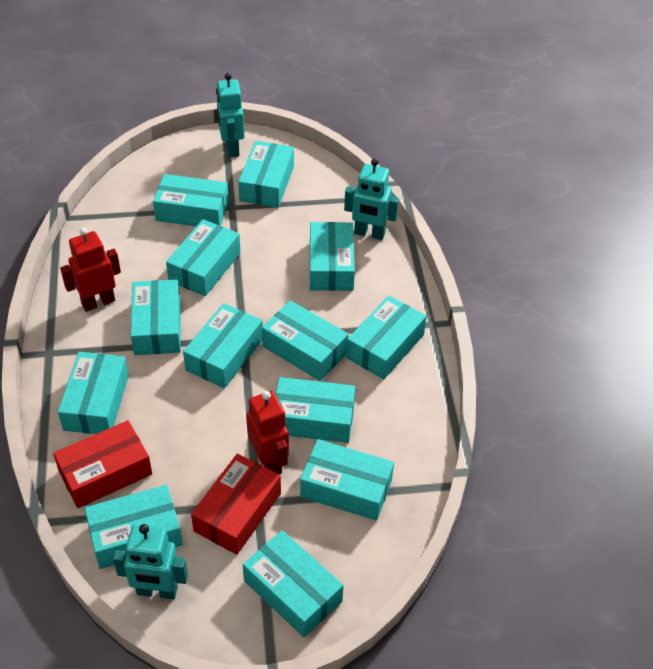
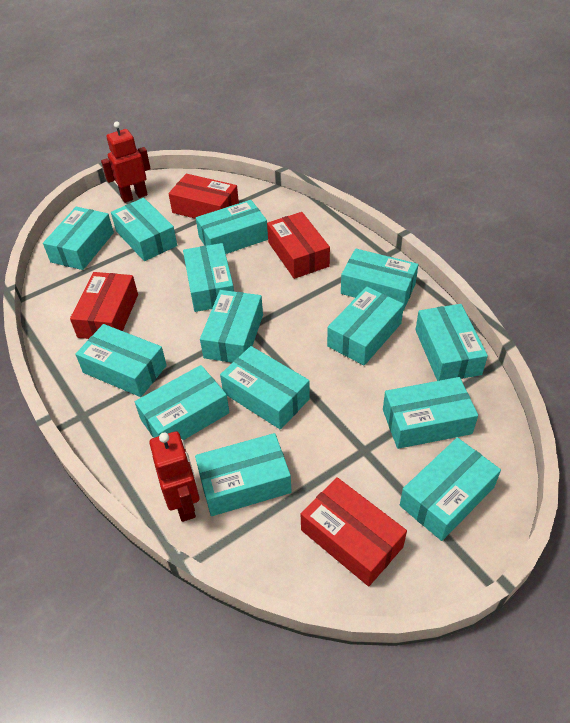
red box: 2 -> 4
turquoise box: 13 -> 14
turquoise robot: 3 -> 0

